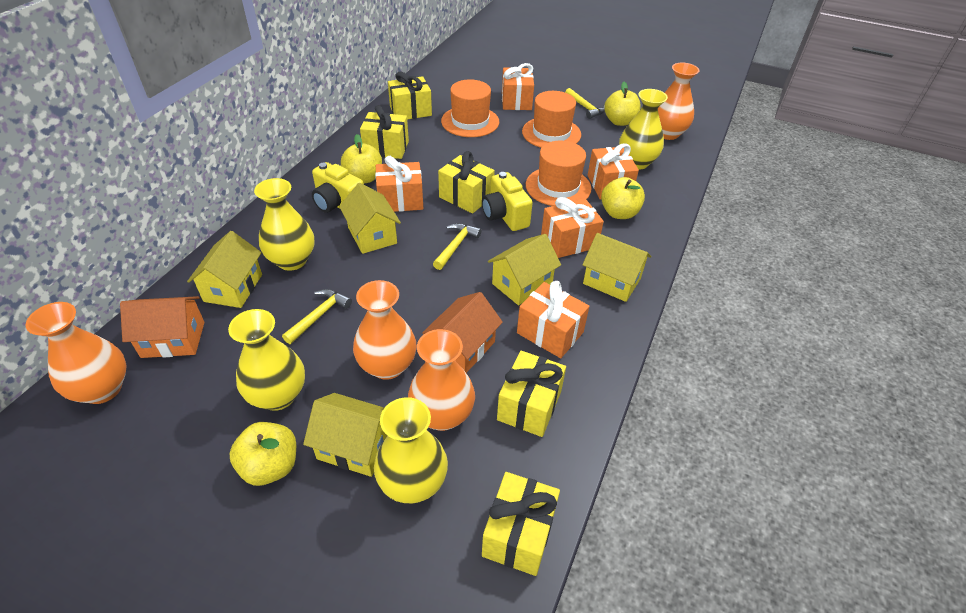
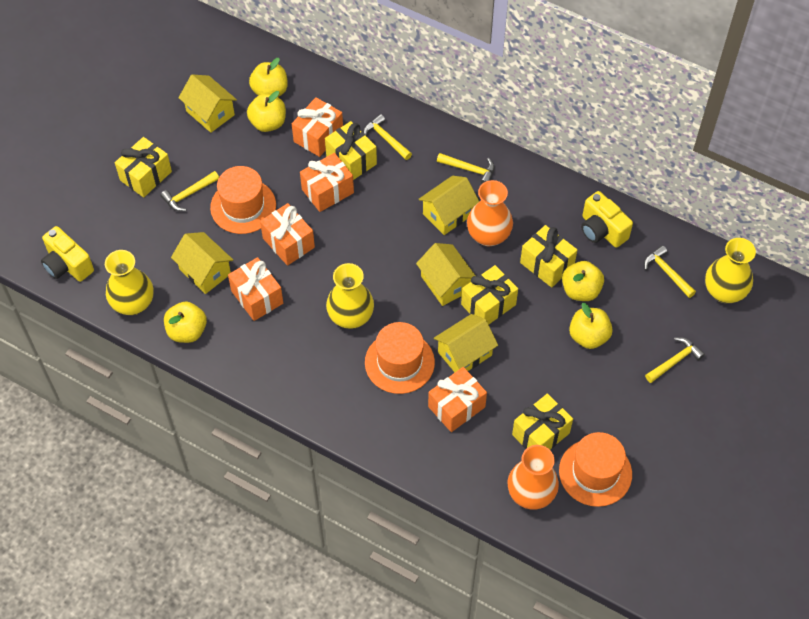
orange house: 2 -> 0
orange vase: 4 -> 2
yellow apple: 4 -> 5
yellow hammer: 3 -> 5
yellow vase: 4 -> 3

